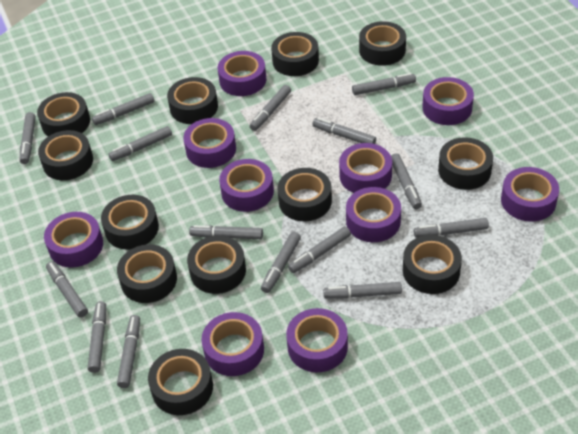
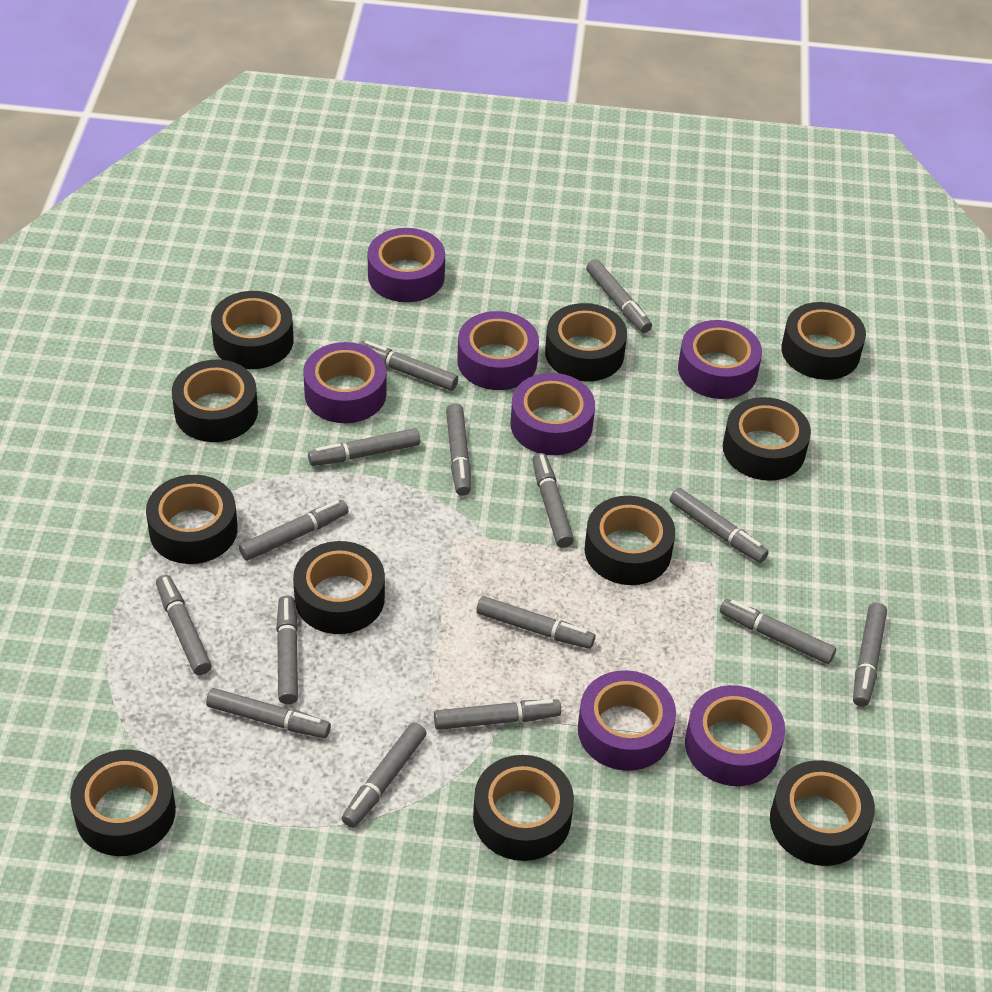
black tape: 12 -> 11
purple tape: 10 -> 7

